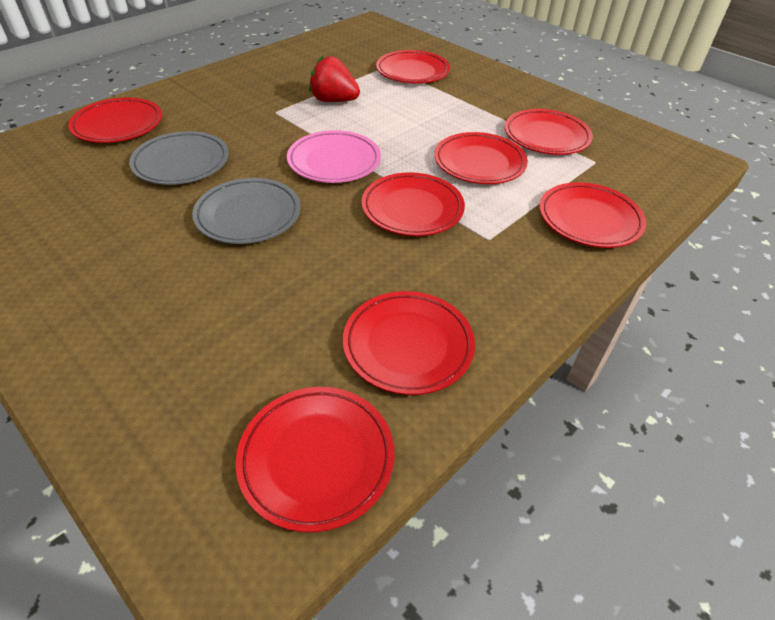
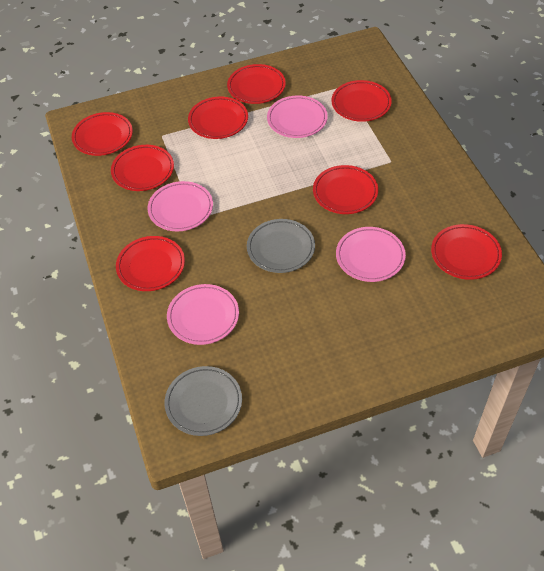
pink plate: 1 -> 4
red strawberry: 1 -> 0

